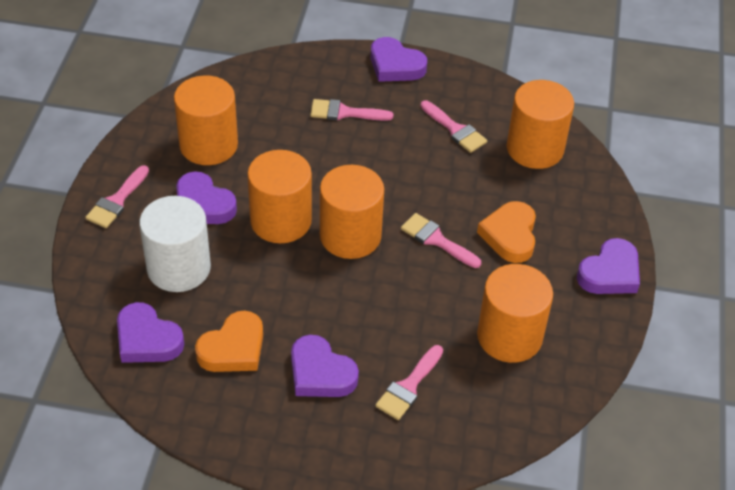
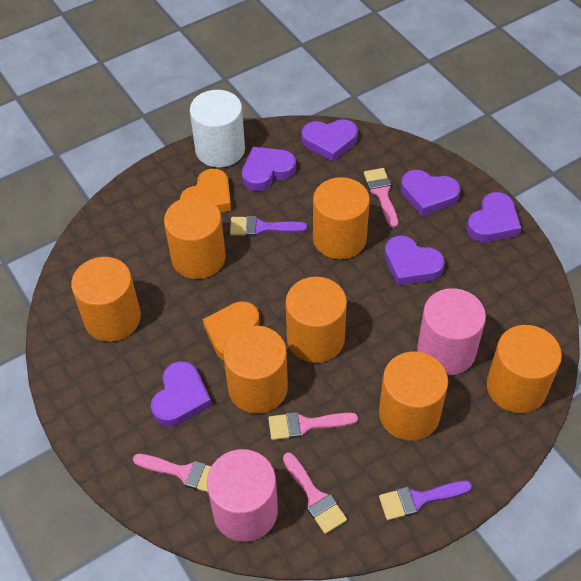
orange cylinder: 5 -> 7
pink brush: 5 -> 4
pink cylinder: 0 -> 2
purple brush: 0 -> 2
purple heart: 5 -> 6

